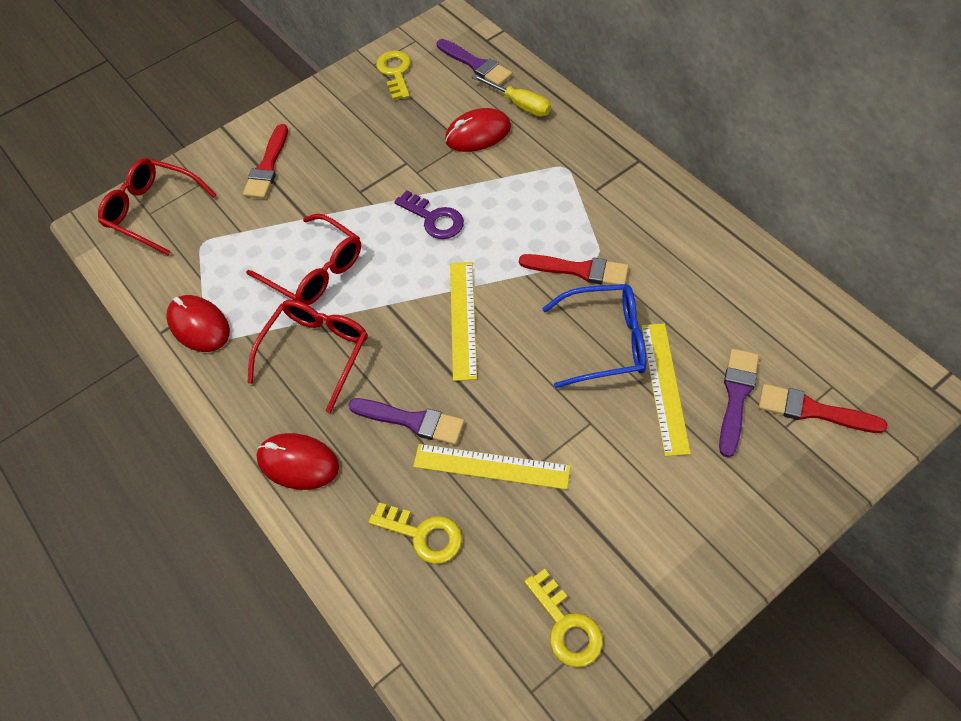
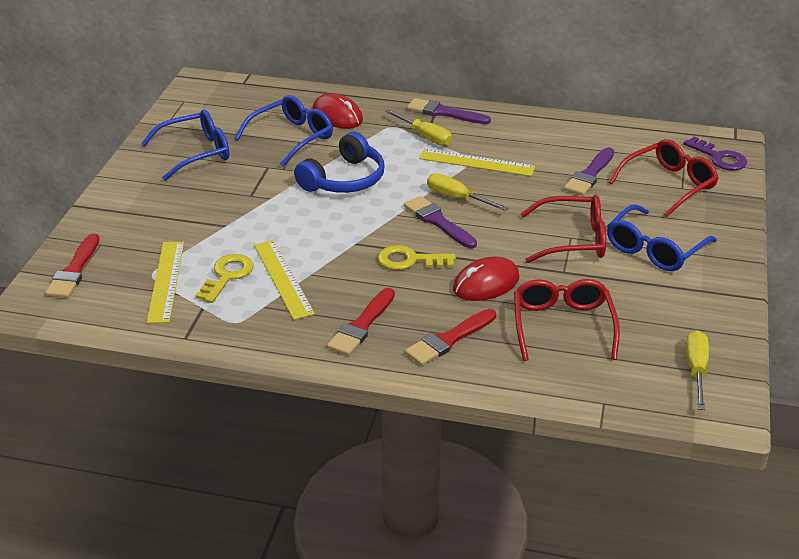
blue glasses: 1 -> 3
blue headphones: 0 -> 1
red mouse: 3 -> 2
yellow key: 3 -> 2
yellow screwdriver: 1 -> 3

